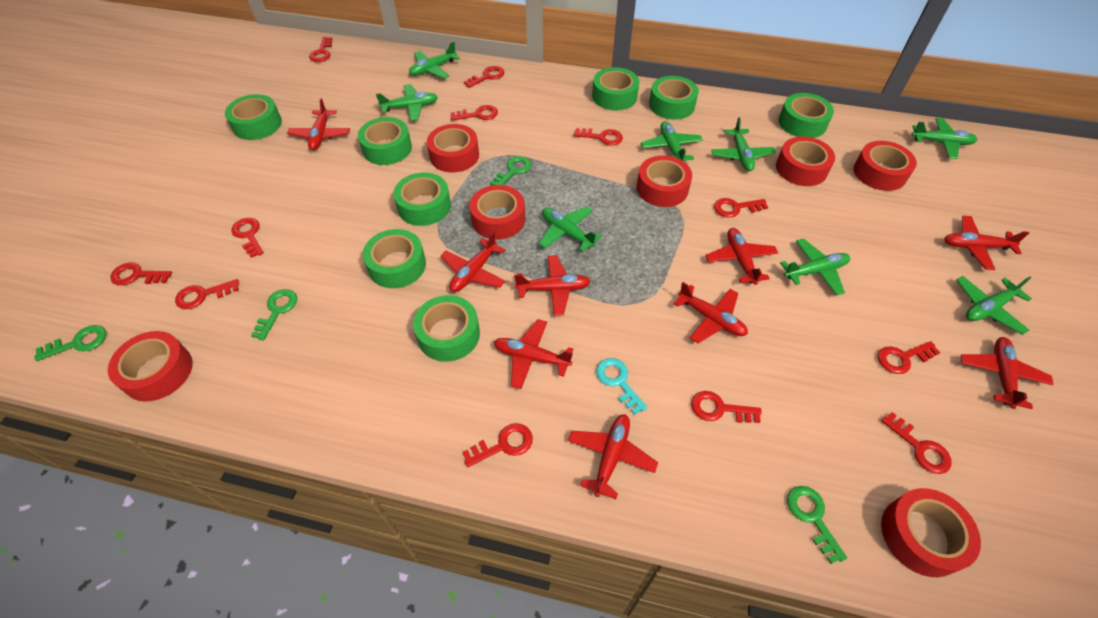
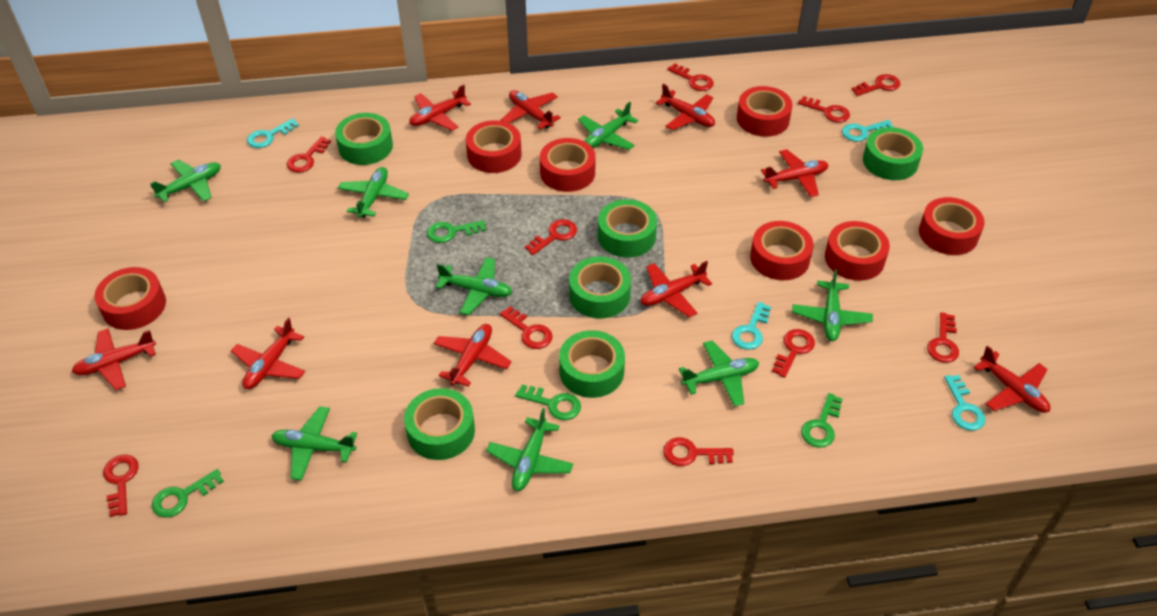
green tape: 8 -> 6
red key: 12 -> 10
turquoise key: 1 -> 4

